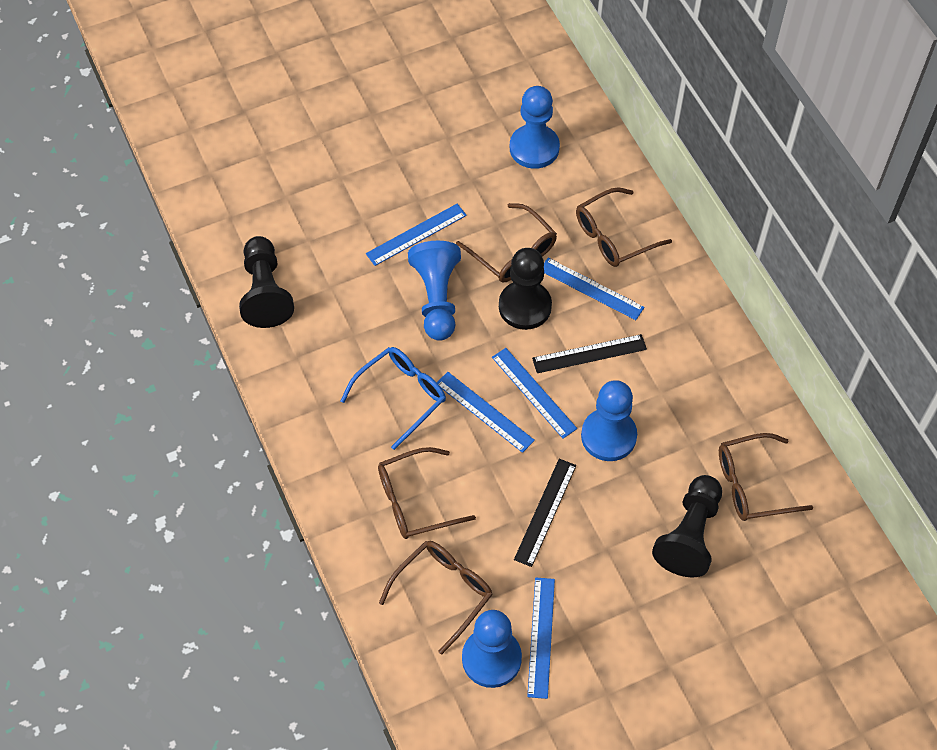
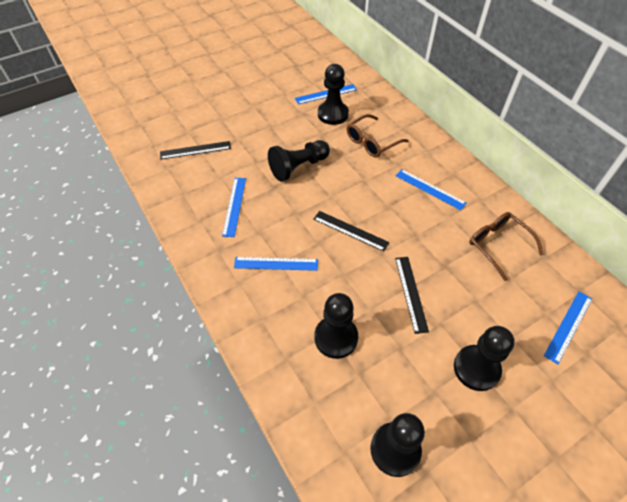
black pawn: 3 -> 5
black ruler: 2 -> 3
blue glasses: 1 -> 0
blue pawn: 4 -> 0
brown glasses: 5 -> 2

